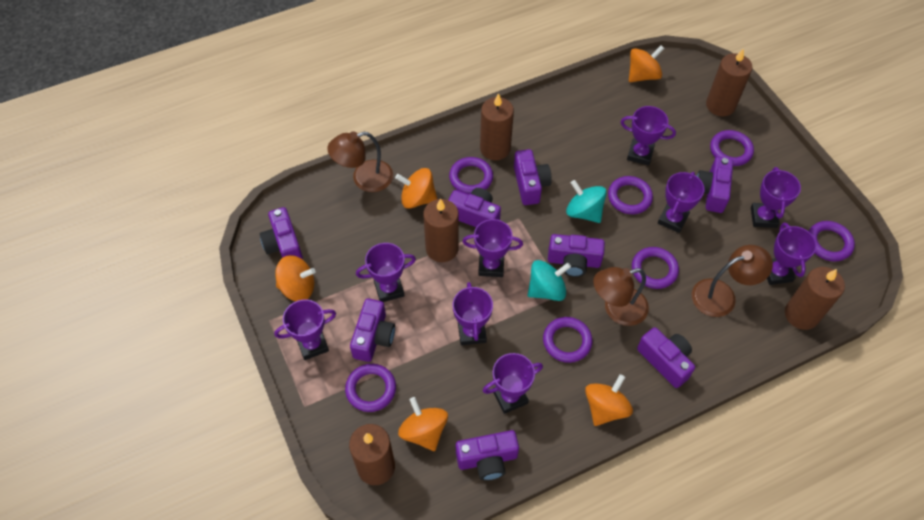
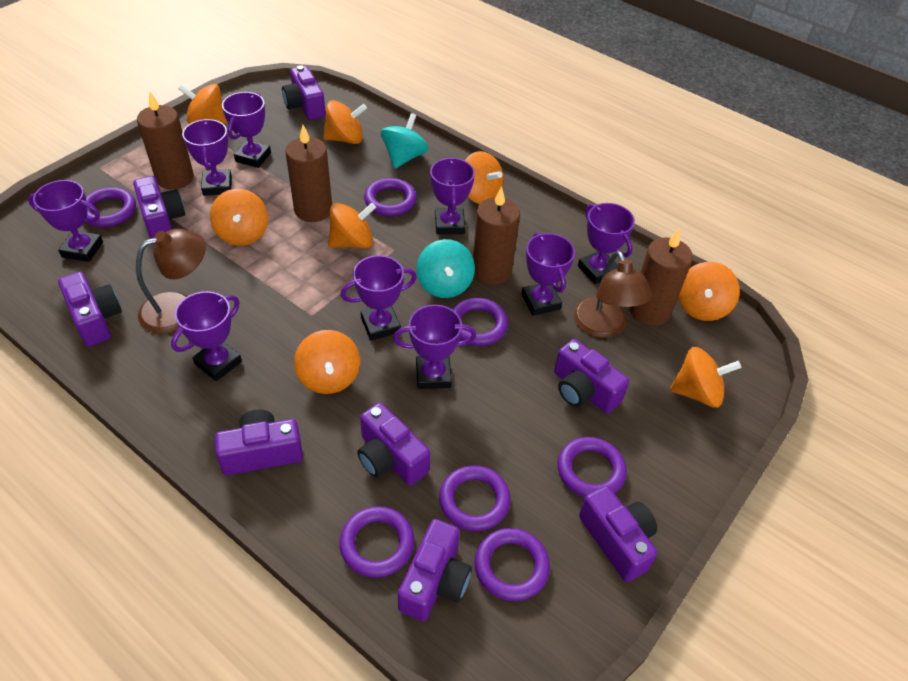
brown candle: 5 -> 4
brown lamp: 3 -> 2
orange spinning top: 5 -> 8

